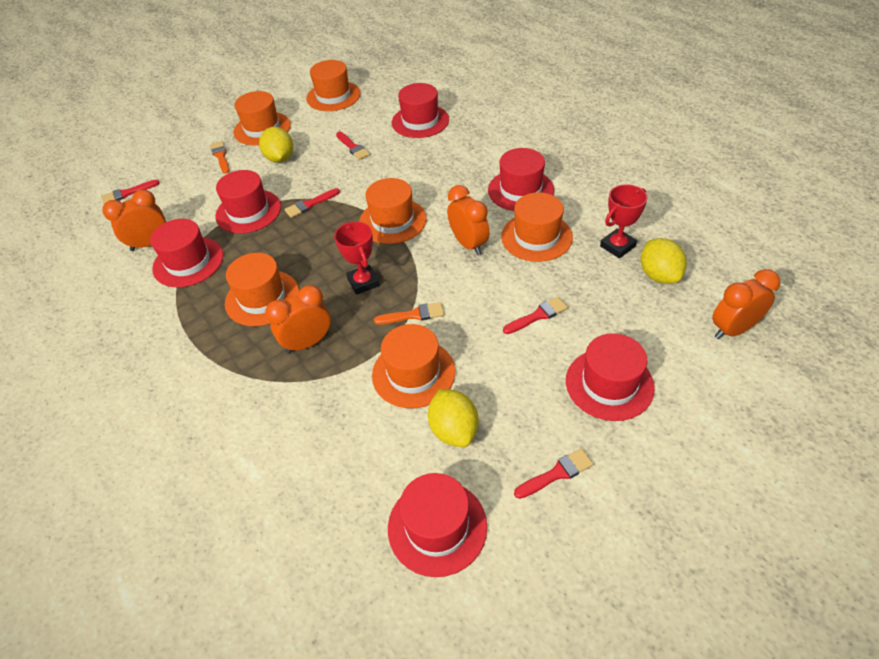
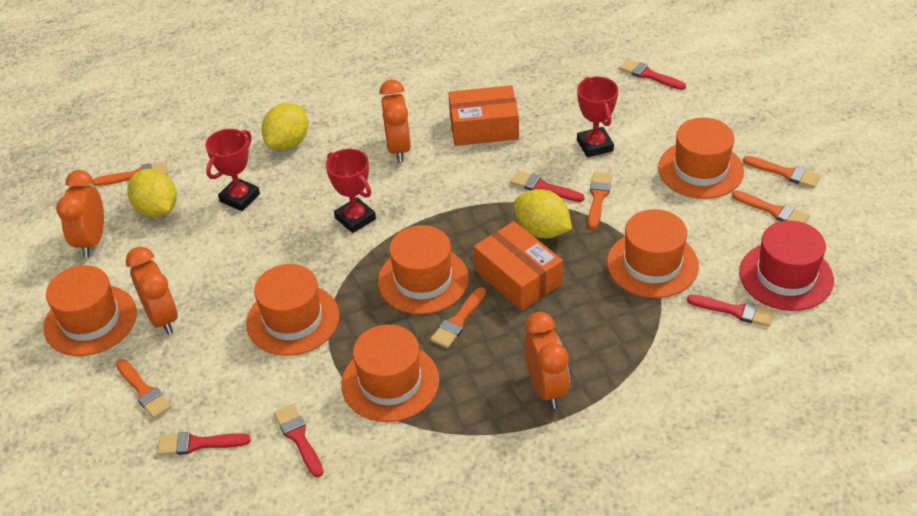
orange box: 0 -> 2
orange brush: 2 -> 6
red hat: 6 -> 1
red trophy: 2 -> 3

